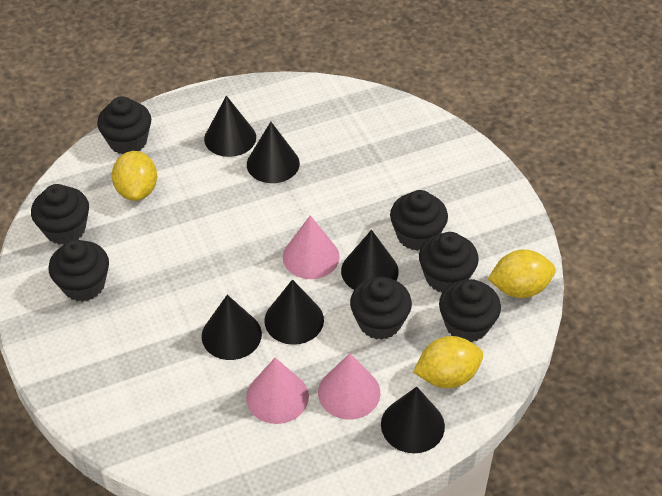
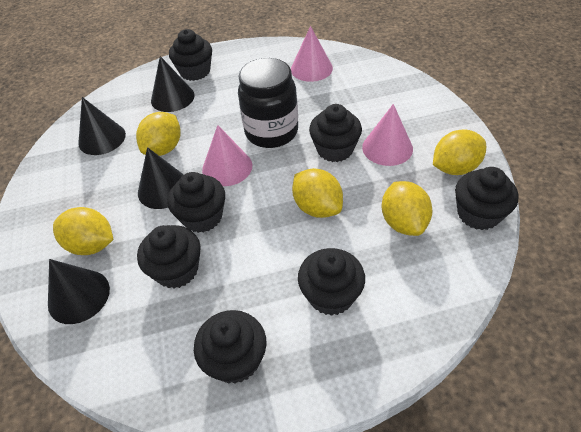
black cone: 6 -> 4
black jar: 0 -> 1
yellow lemon: 3 -> 5

